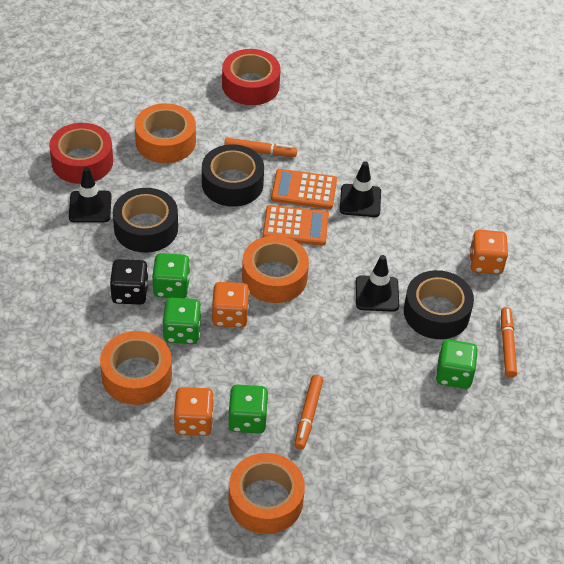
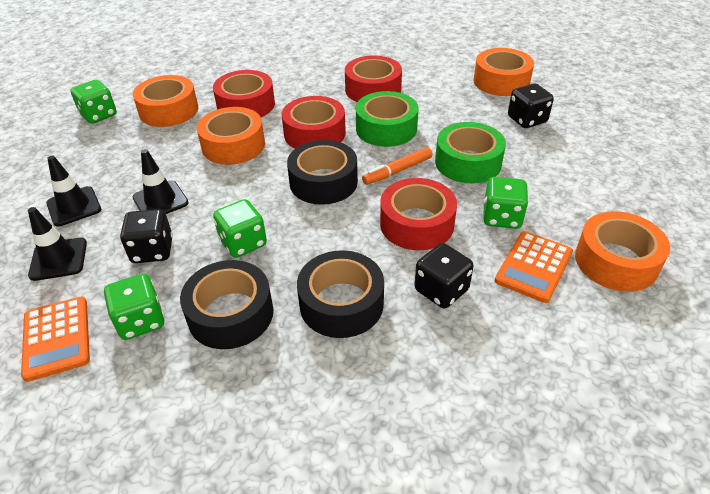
black dice: 1 -> 3
green tape: 0 -> 2
orange dice: 3 -> 0
orange marker: 3 -> 1
red tape: 2 -> 4

